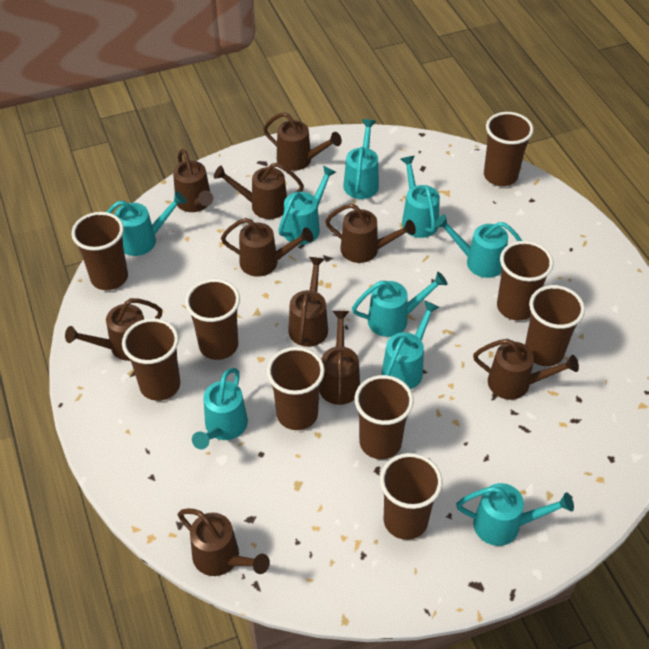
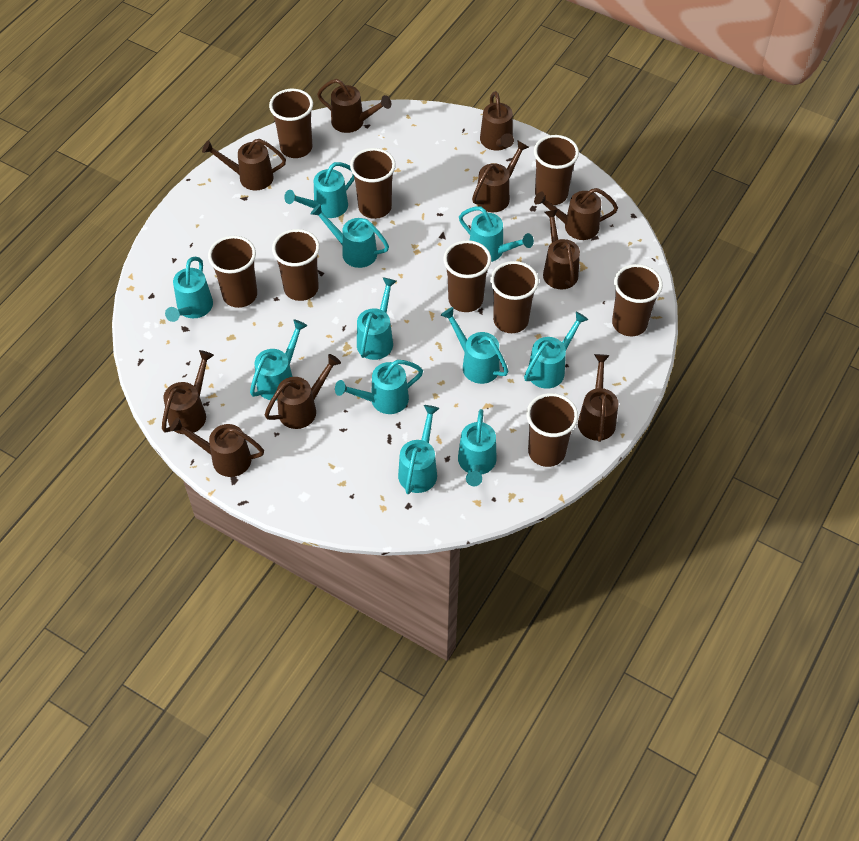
turquoise watering can: 9 -> 11

